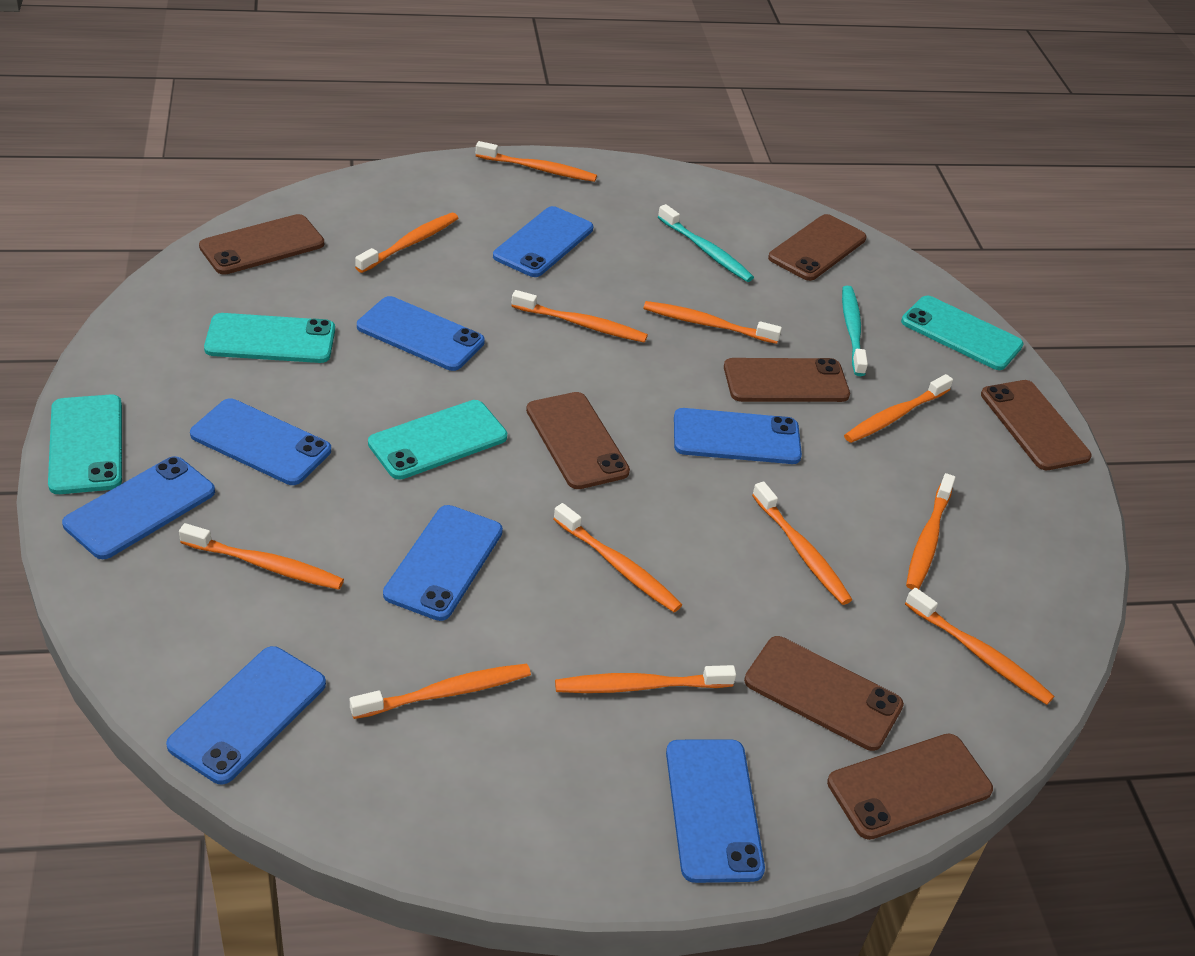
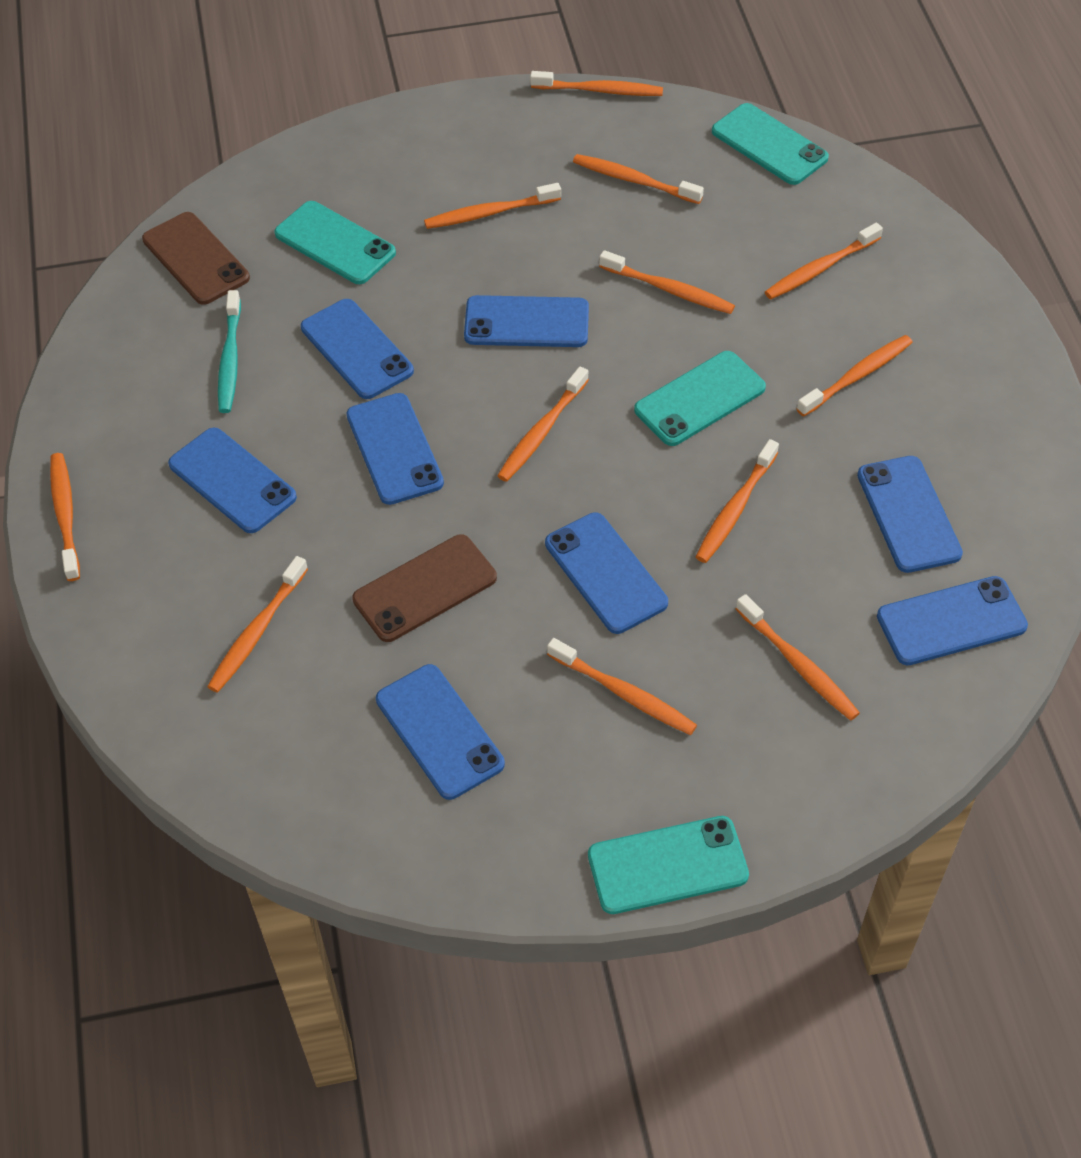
brown phone: 7 -> 2
turquoise toothbrush: 2 -> 1

